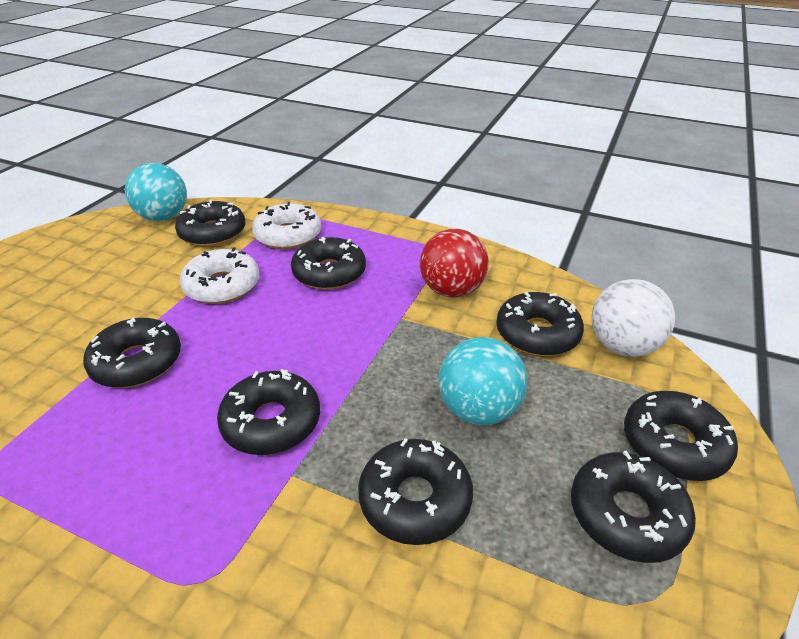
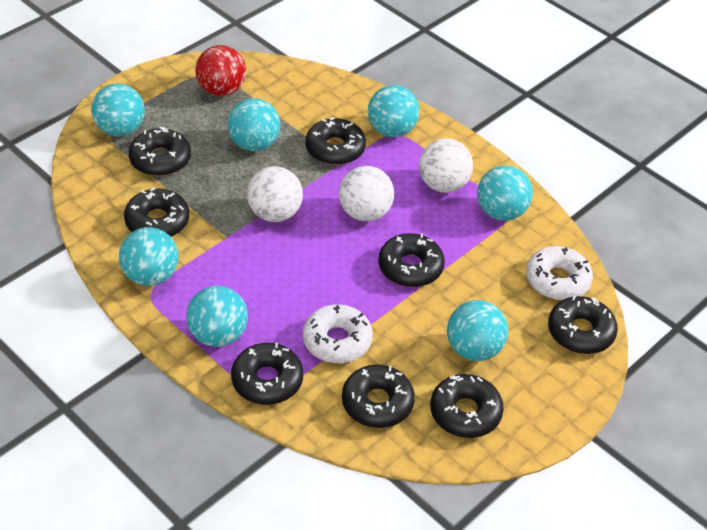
turquoise ball: 2 -> 7
white ball: 1 -> 3

